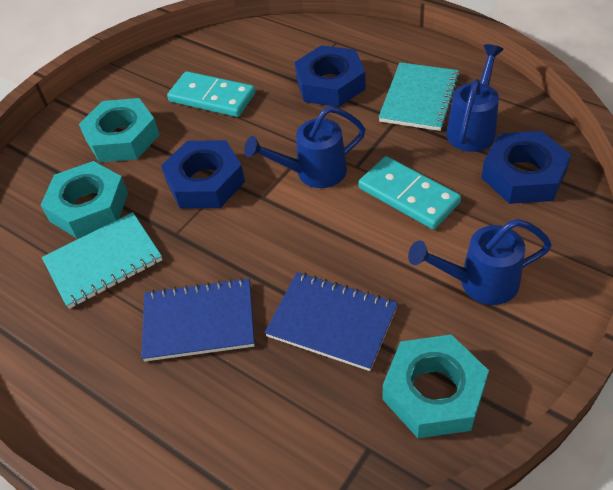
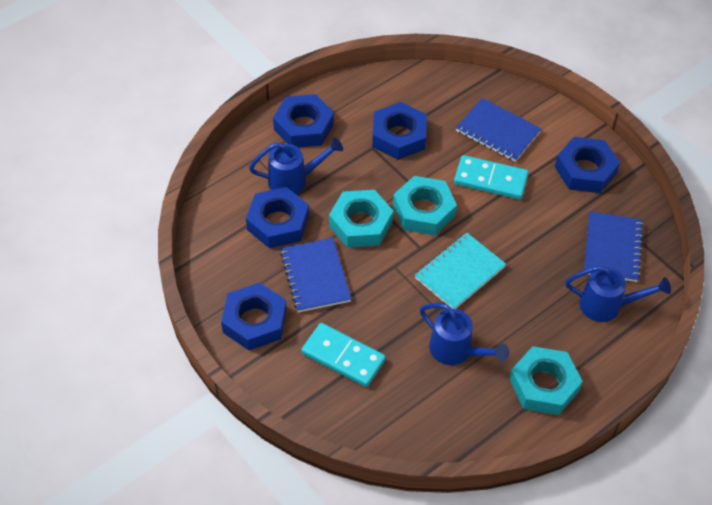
blue notebook: 2 -> 3
blue nut: 3 -> 5
turquoise notebook: 2 -> 1

